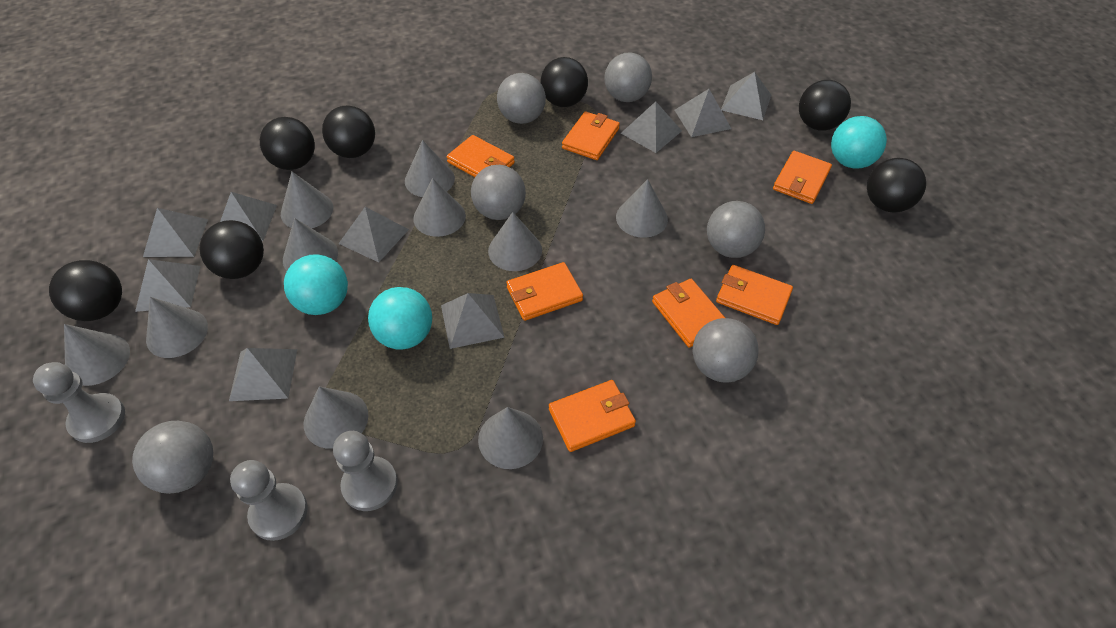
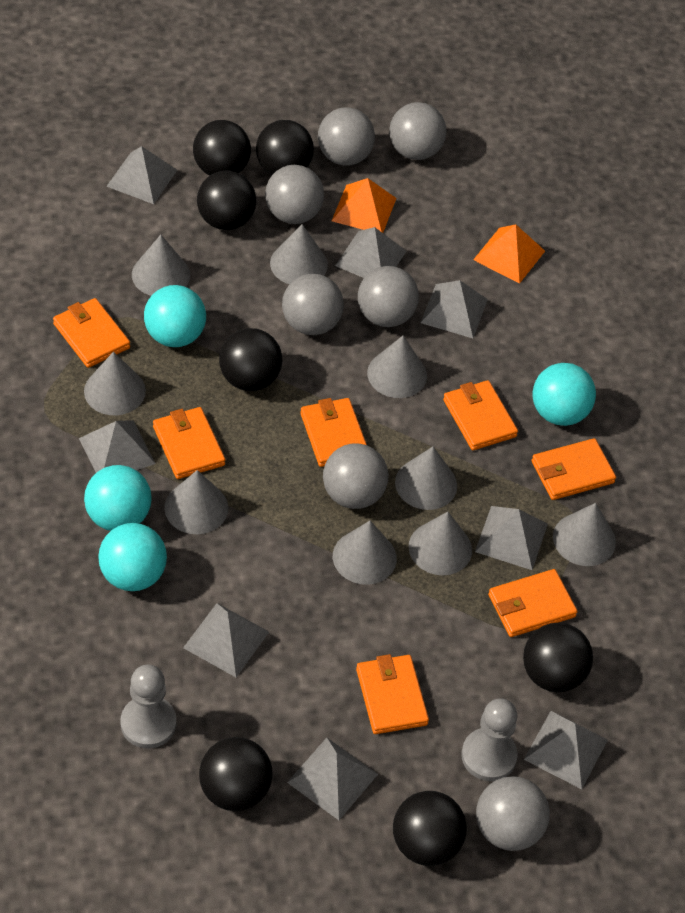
grey ball: 6 -> 7
grey cone: 10 -> 9
grey pawn: 3 -> 2
grey pyramid: 9 -> 8
orange pyramid: 0 -> 2
turquoise ball: 3 -> 4

